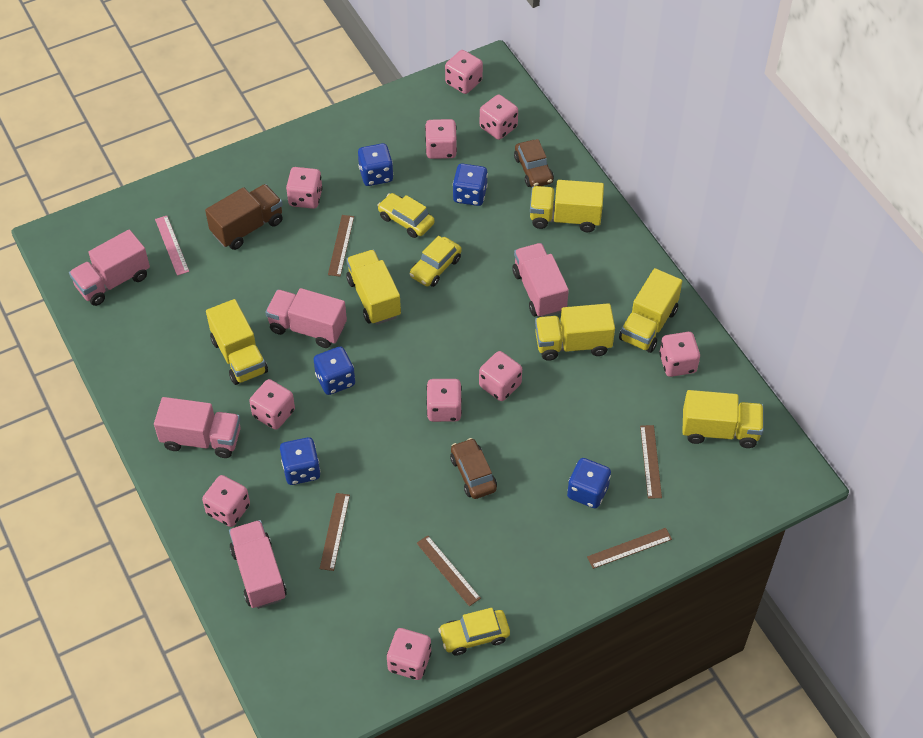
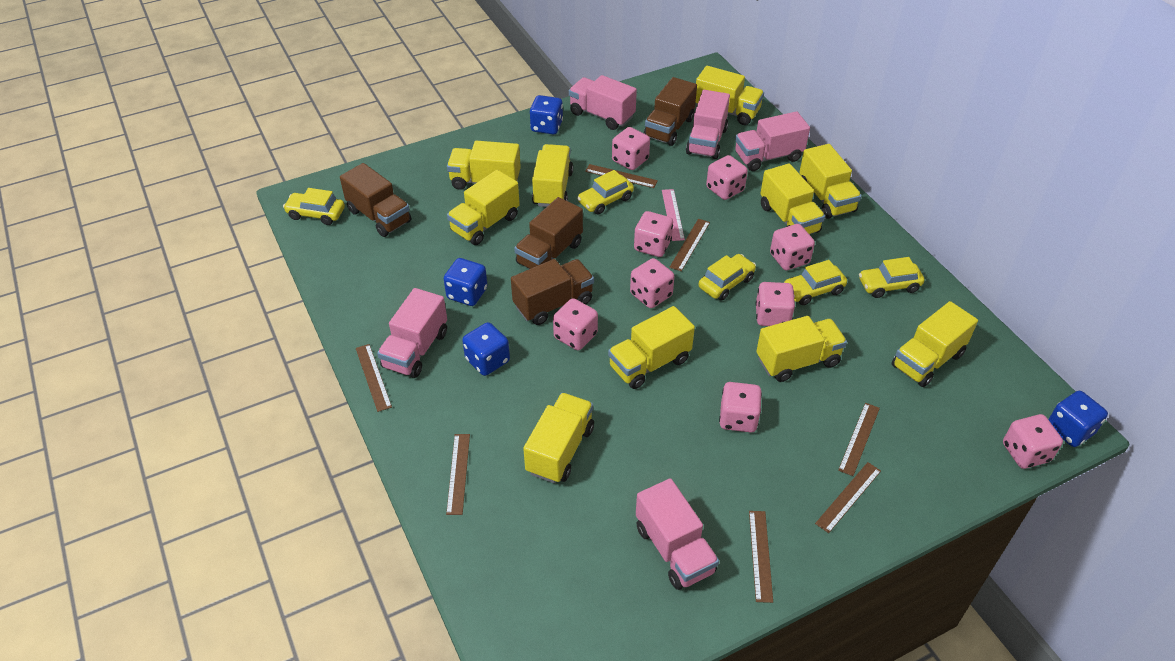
blue dice: 5 -> 4
brown car: 2 -> 0
brown ruler: 5 -> 7
brown truck: 1 -> 4
pink dice: 10 -> 9
yellow car: 3 -> 5
yellow truck: 6 -> 10

